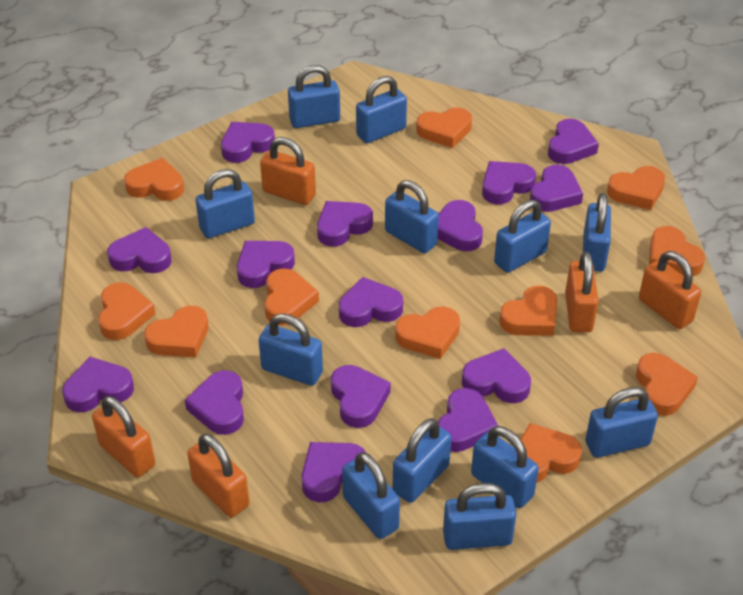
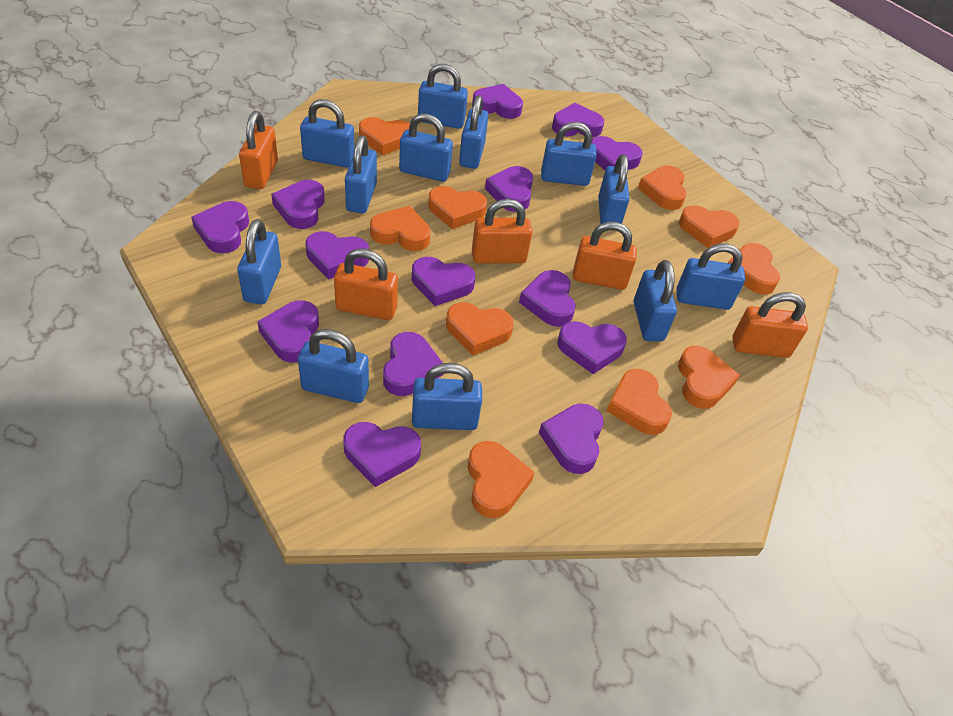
orange heart: 11 -> 10
purple heart: 15 -> 14

